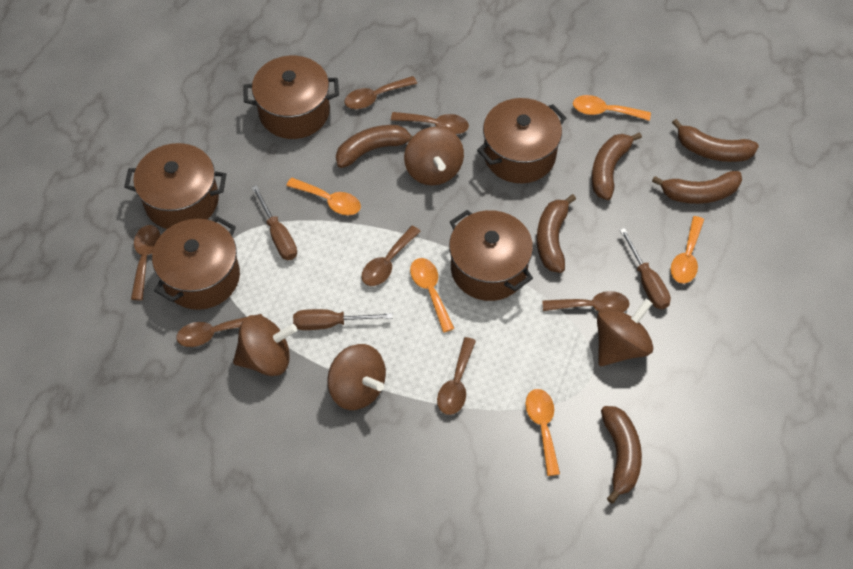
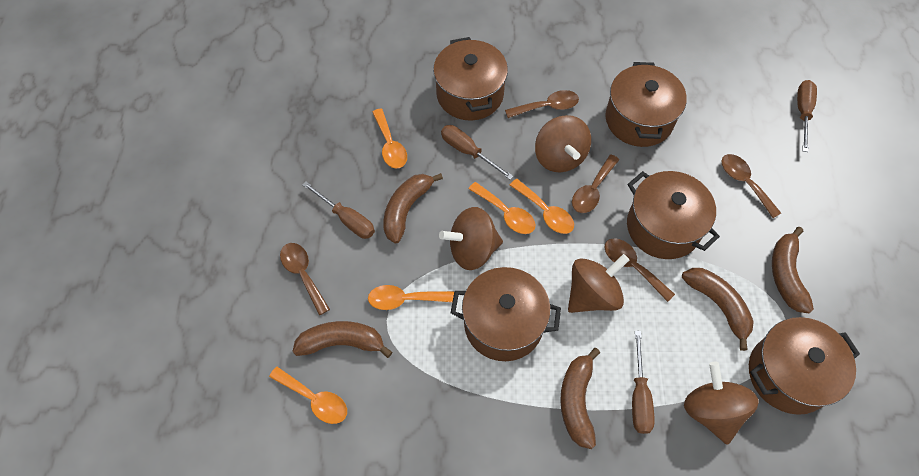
brown banana: 6 -> 5
brown screwdriver: 3 -> 4
brown spoon: 7 -> 5

